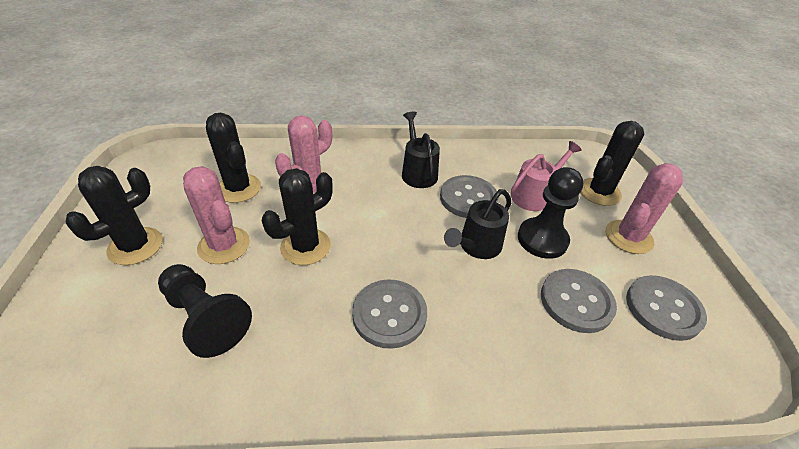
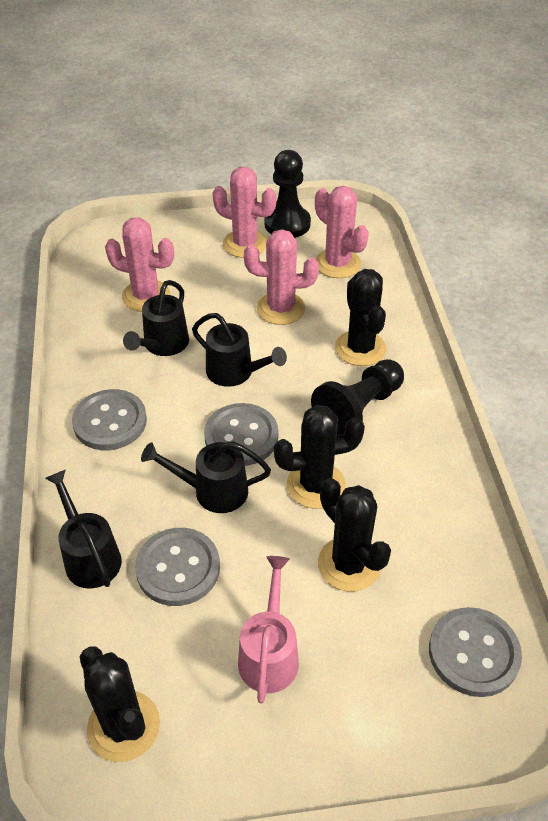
black watering can: 2 -> 4
pink cactus: 3 -> 4

